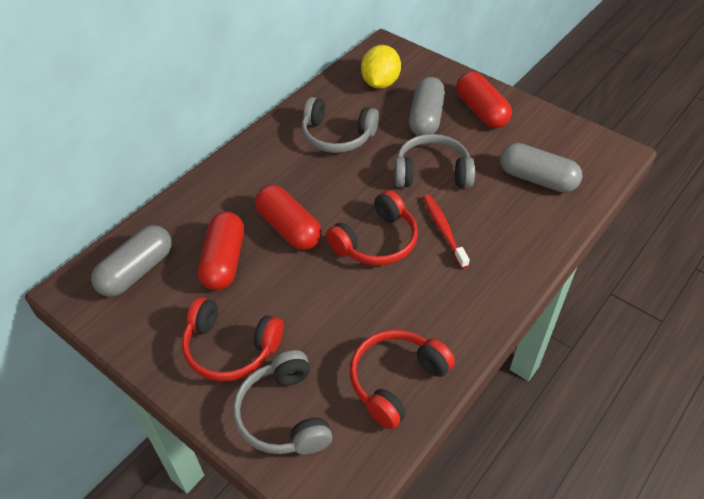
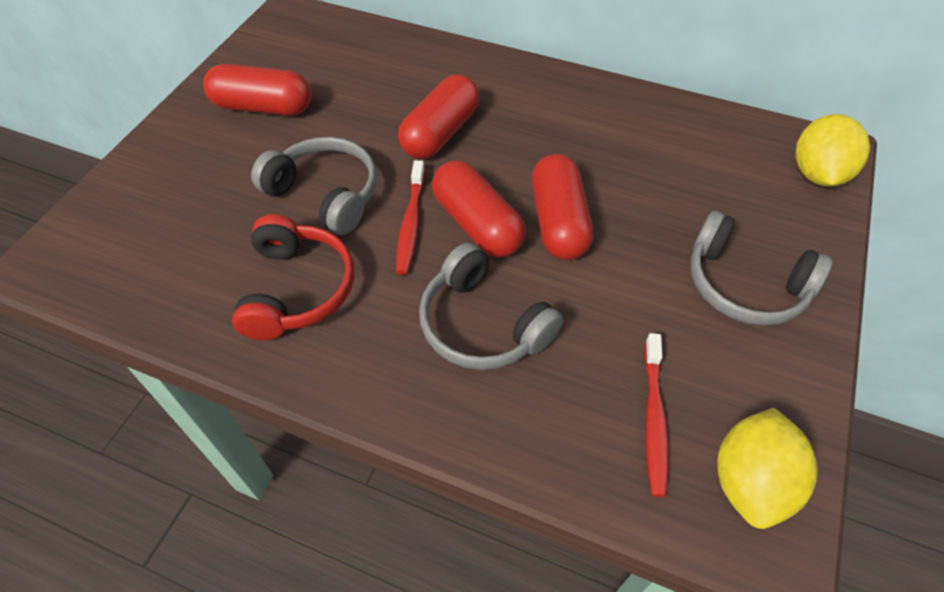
grey capsule: 3 -> 0
red capsule: 3 -> 4
red headphones: 3 -> 1
red toothbrush: 1 -> 2
yellow lemon: 1 -> 2

